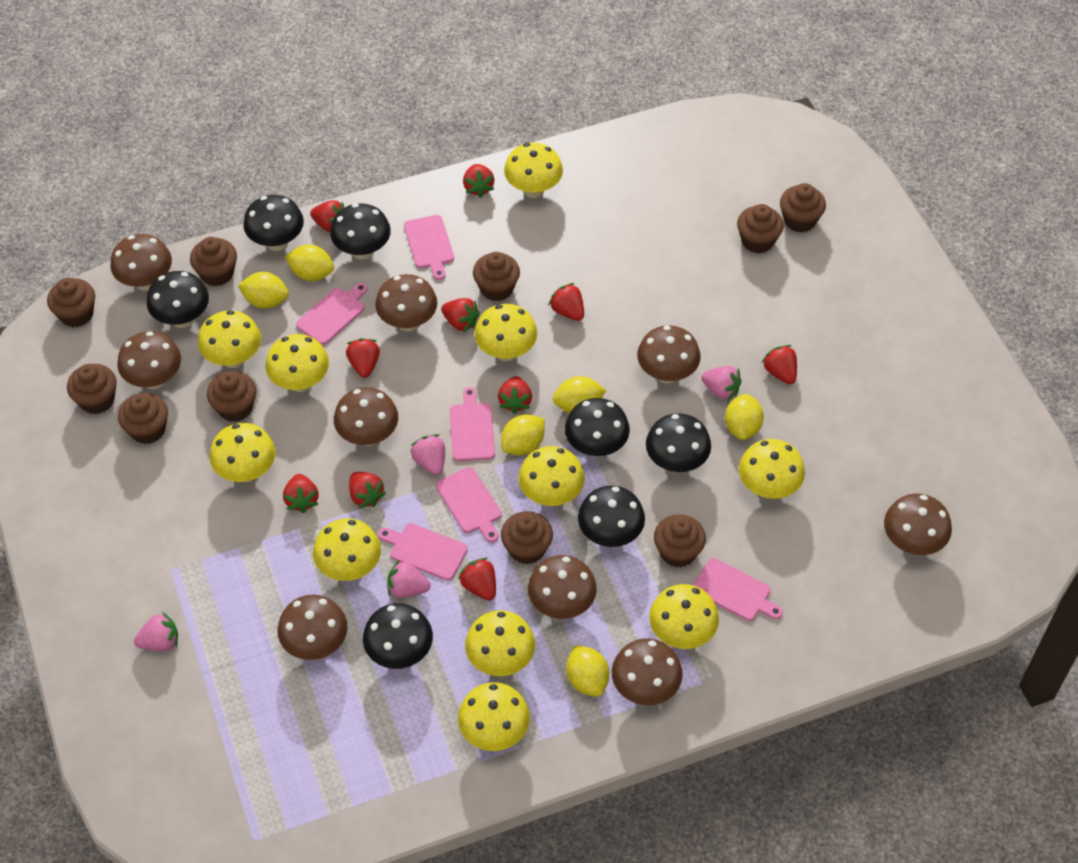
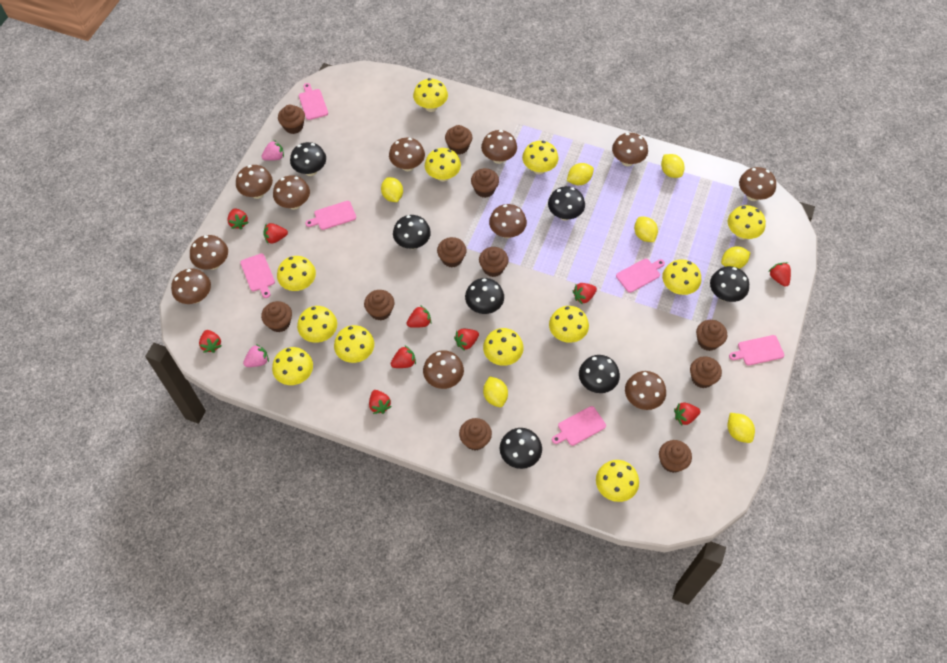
brown cupcake: 10 -> 11
brown mushroom: 9 -> 11
pink strawberry: 4 -> 2
yellow lemon: 6 -> 7
yellow mushroom: 11 -> 12

